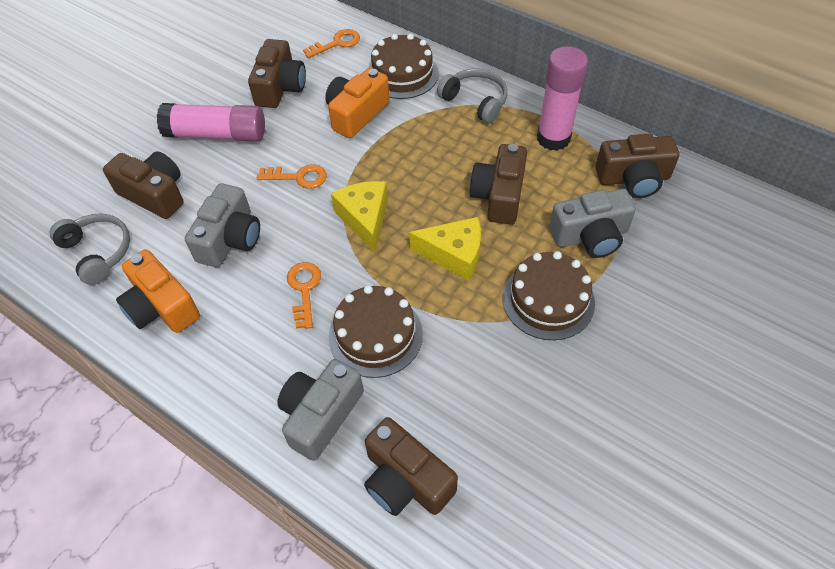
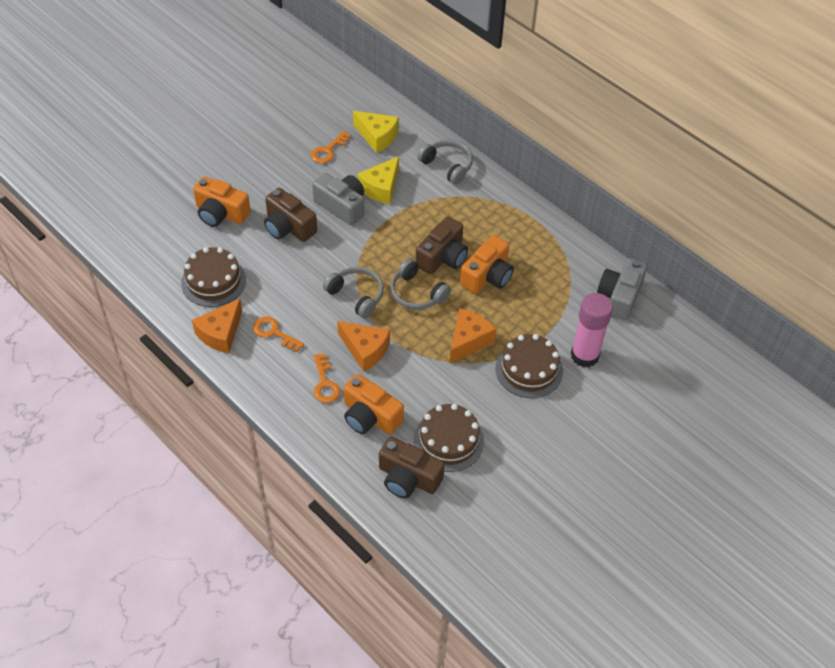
brown camera: 5 -> 3
grey camera: 3 -> 2
grey headphones: 2 -> 3
orange camera: 2 -> 3
orange cheese: 0 -> 3
pink glue stick: 2 -> 1

